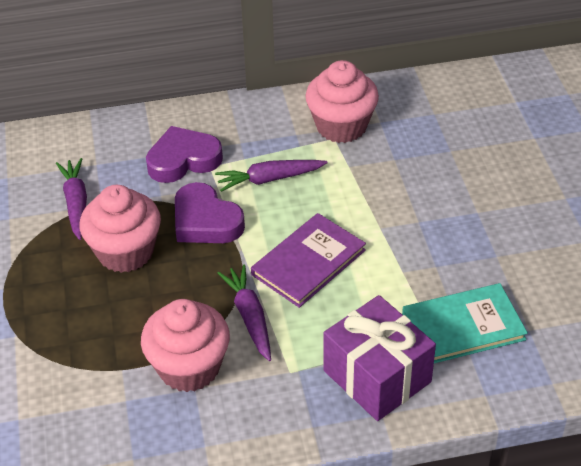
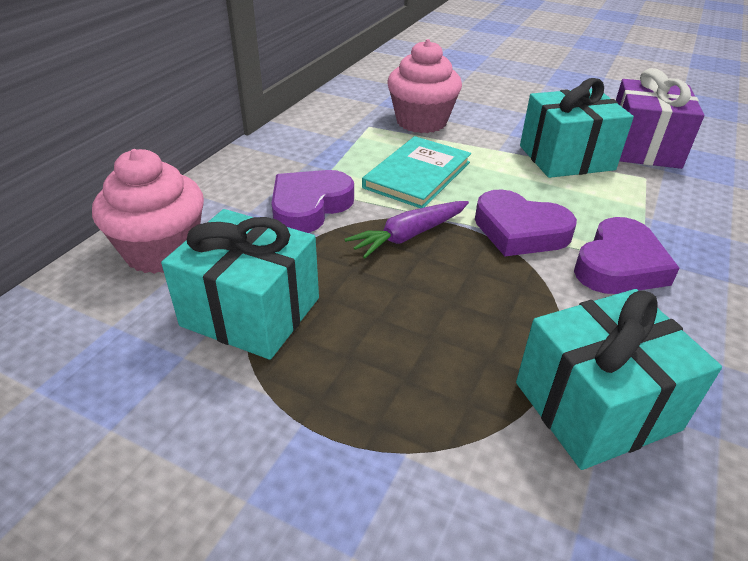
pink cupcake: 3 -> 2
purple book: 1 -> 0
purple carrot: 3 -> 1
purple heart: 2 -> 3
turquoise gift: 0 -> 3

